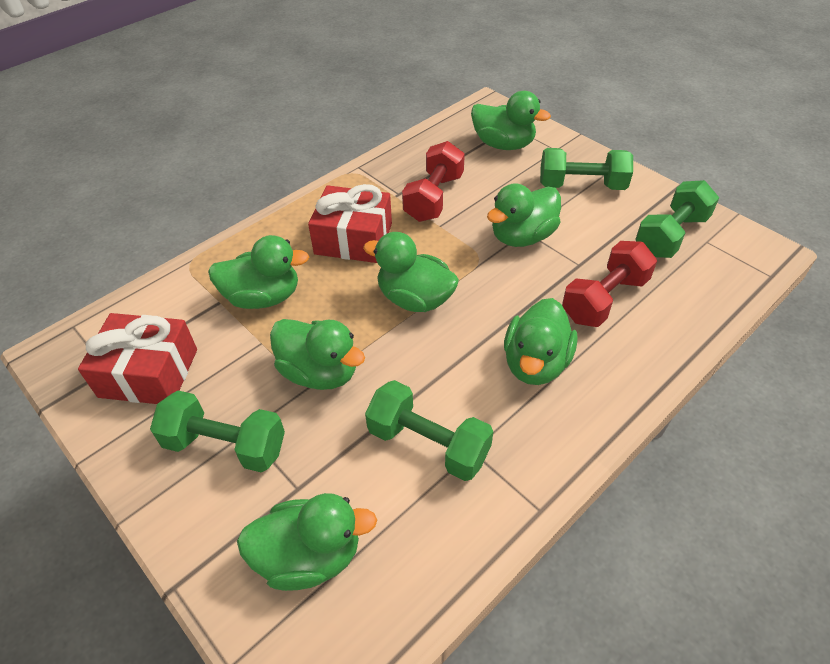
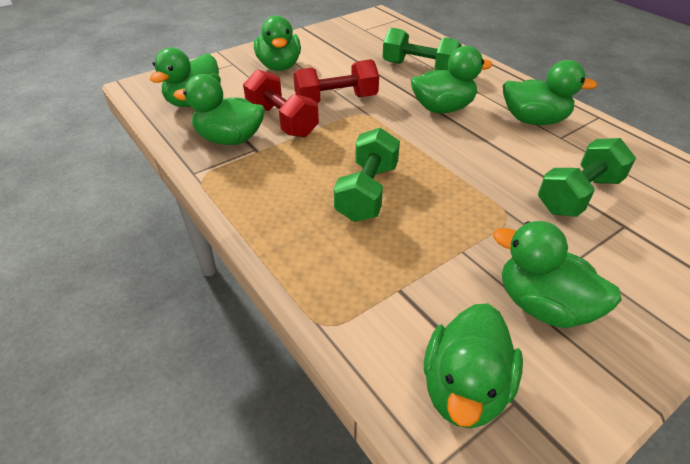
green dumbbell: 4 -> 3
red gift: 2 -> 0

